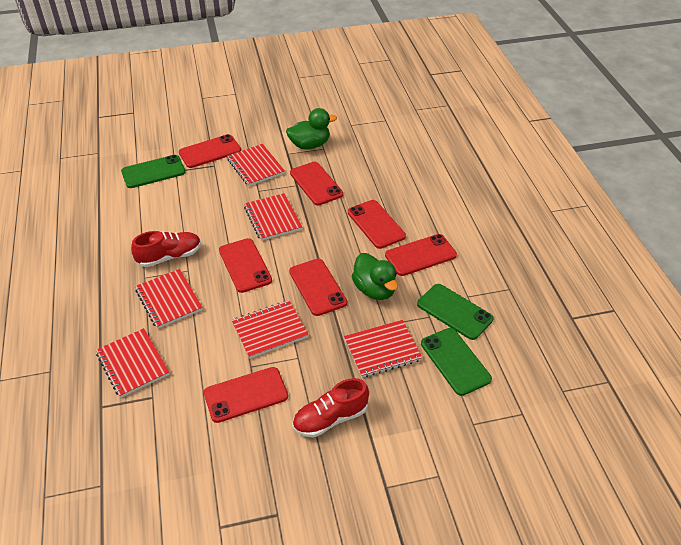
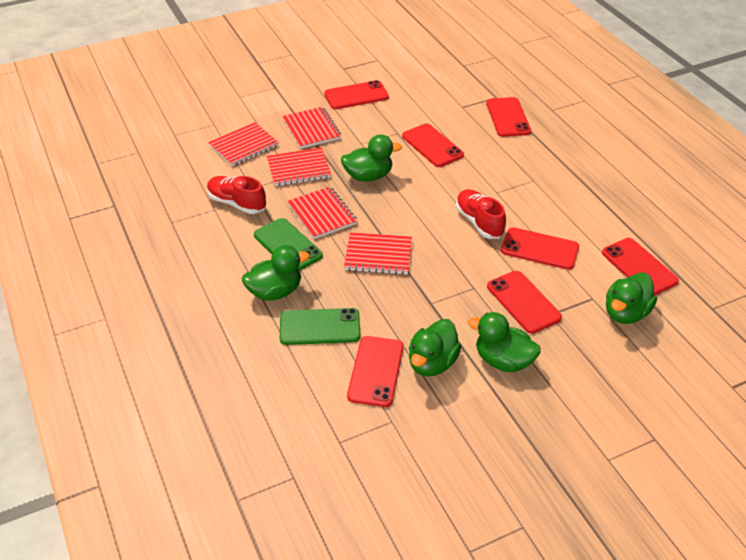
green duck: 2 -> 5
green phone: 3 -> 2
red notebook: 6 -> 5

